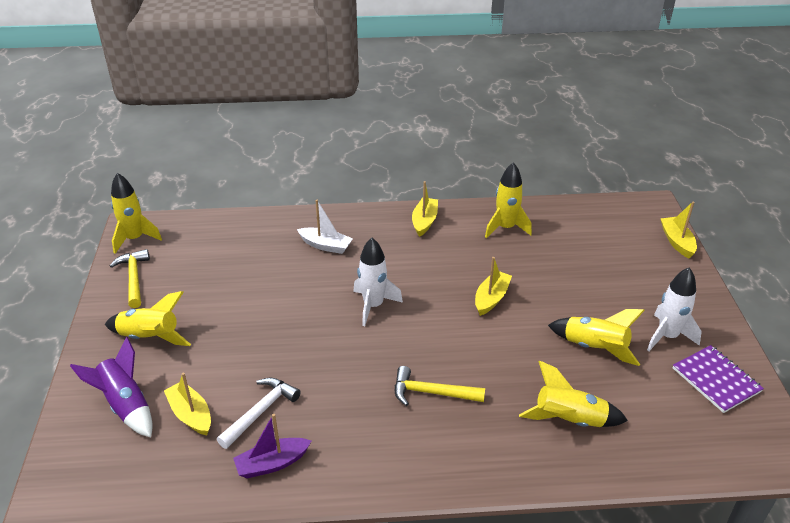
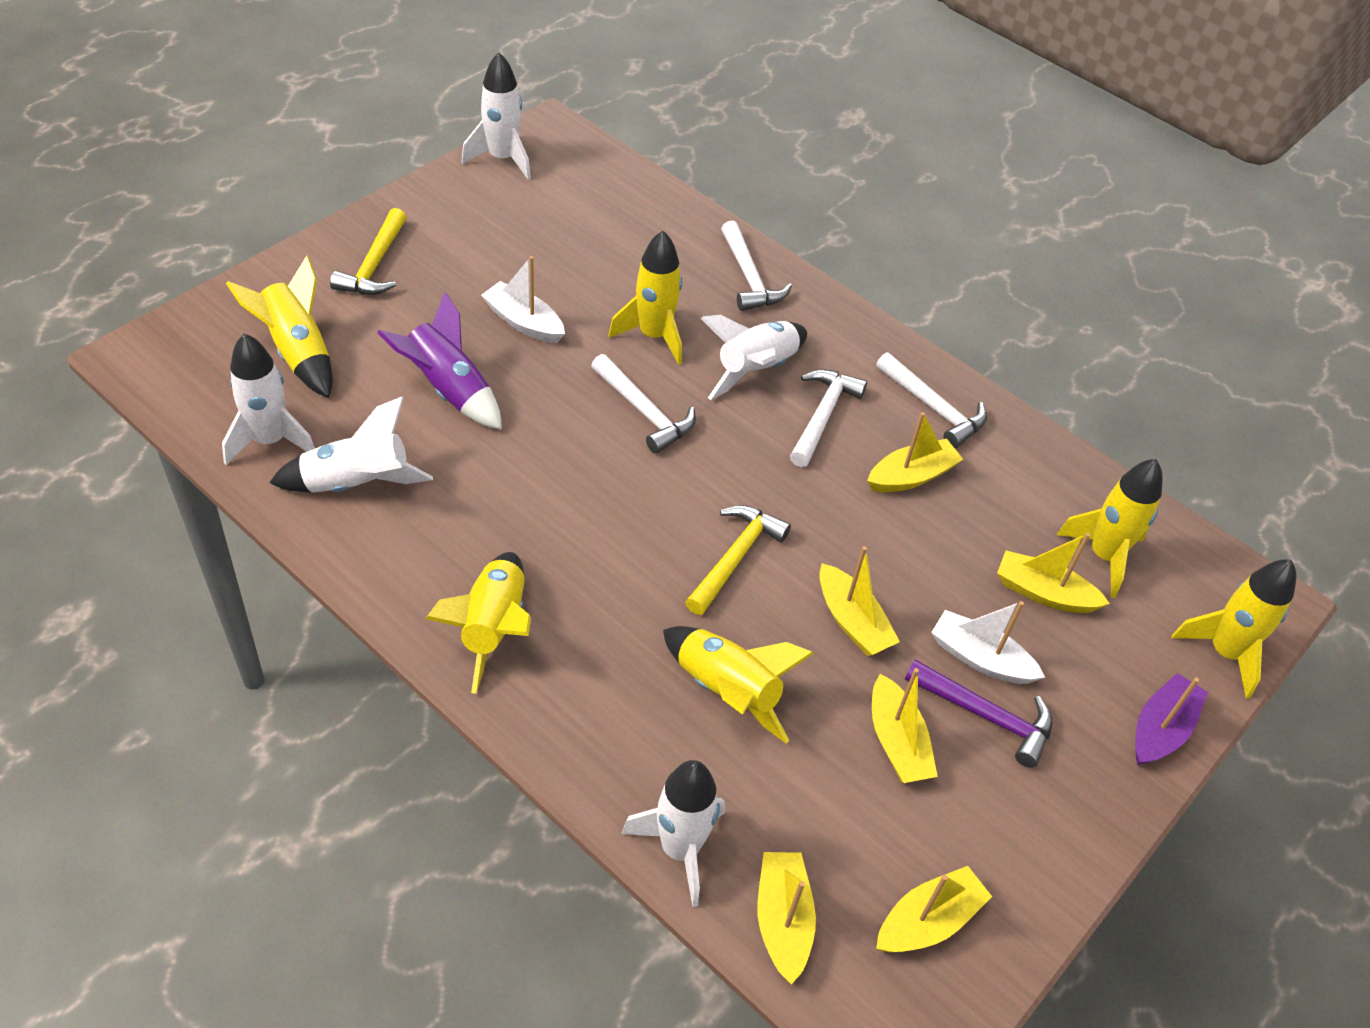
purple hammer: 0 -> 1
purple notebook: 1 -> 0
white boat: 1 -> 2
white hammer: 1 -> 4
white rocket: 2 -> 5
yellow boat: 4 -> 6
yellow rocket: 5 -> 6

